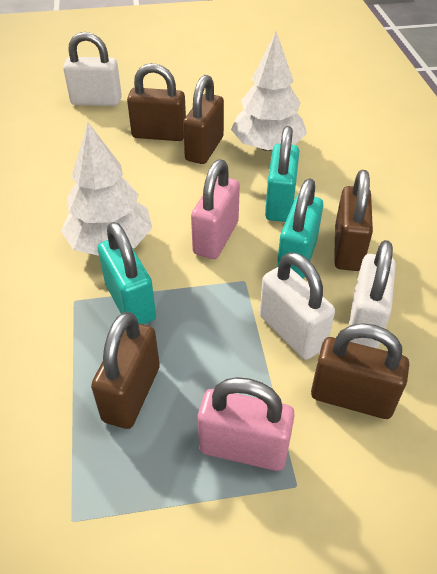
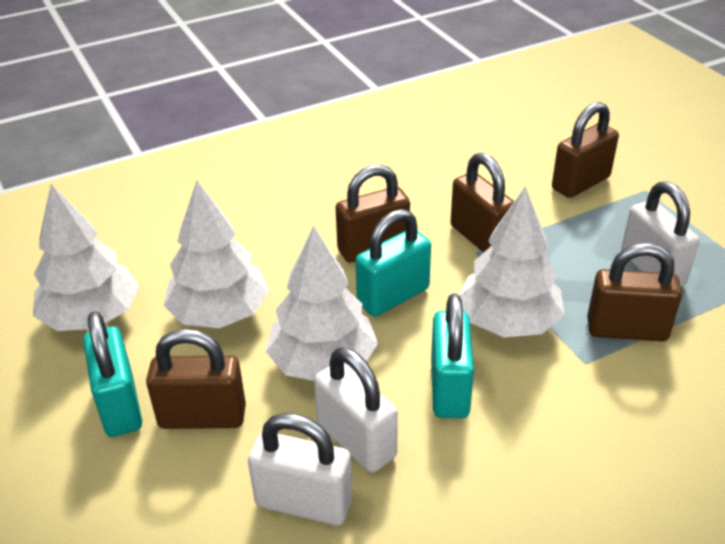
pink padlock: 2 -> 0
white tree: 2 -> 4

